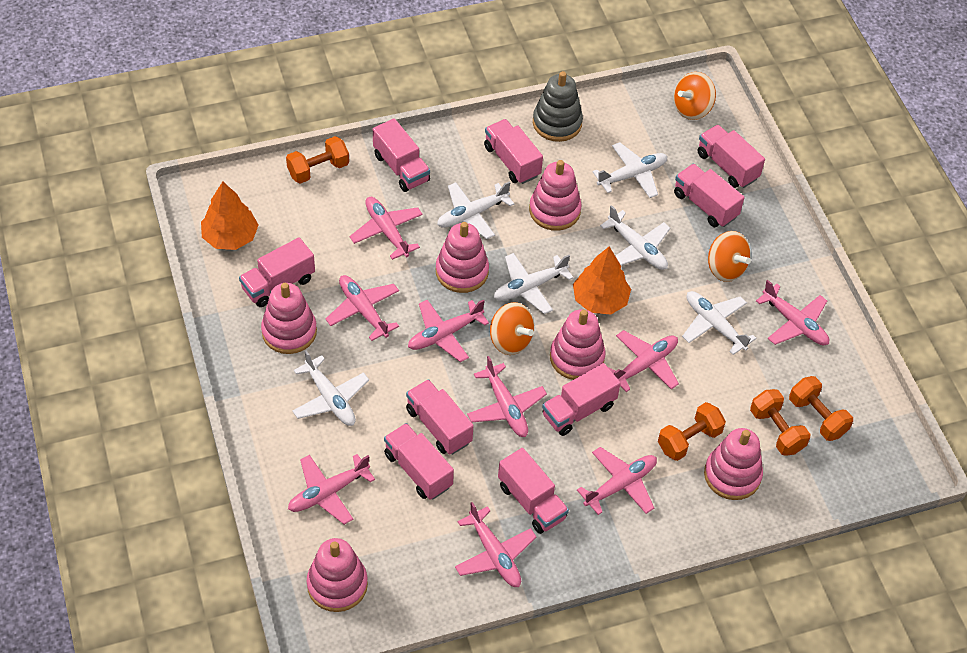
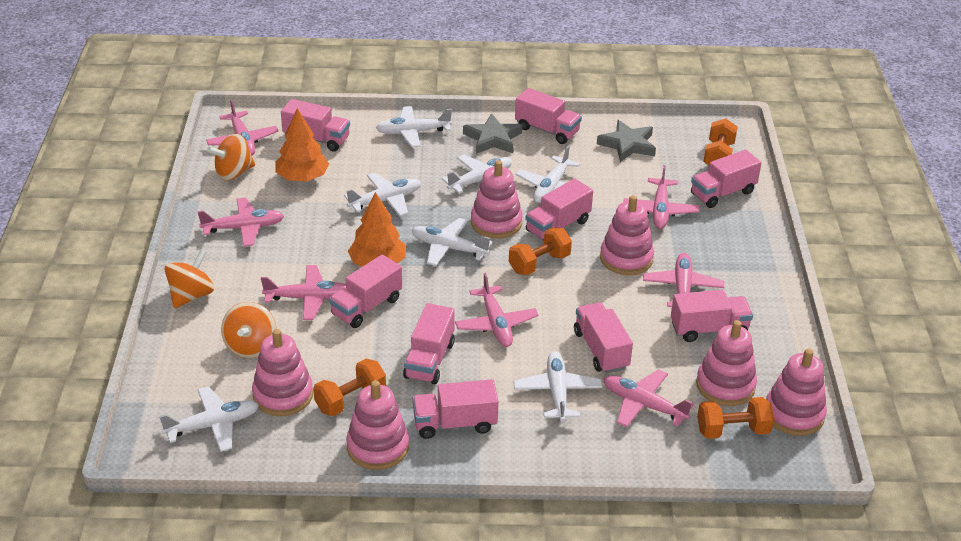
grey stacking toy: 1 -> 0
grey star: 0 -> 2
pink plane: 9 -> 7
white plane: 6 -> 7

